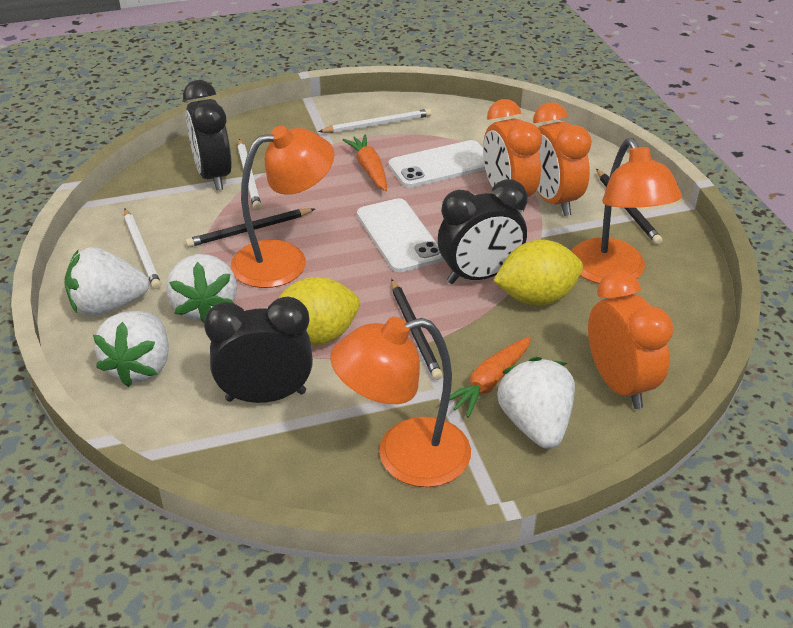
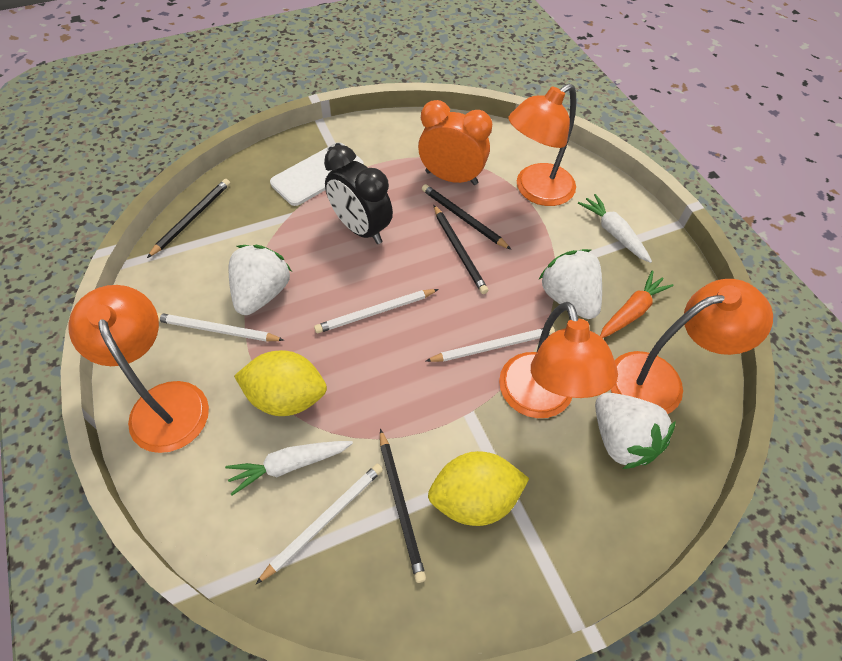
black clock: 3 -> 1
black pencil: 3 -> 4
orange carrot: 2 -> 1
orange clock: 3 -> 1
orange lamp: 3 -> 4
white carrot: 0 -> 2
white pencil: 3 -> 4
white phone: 2 -> 1
white strawberry: 4 -> 3

